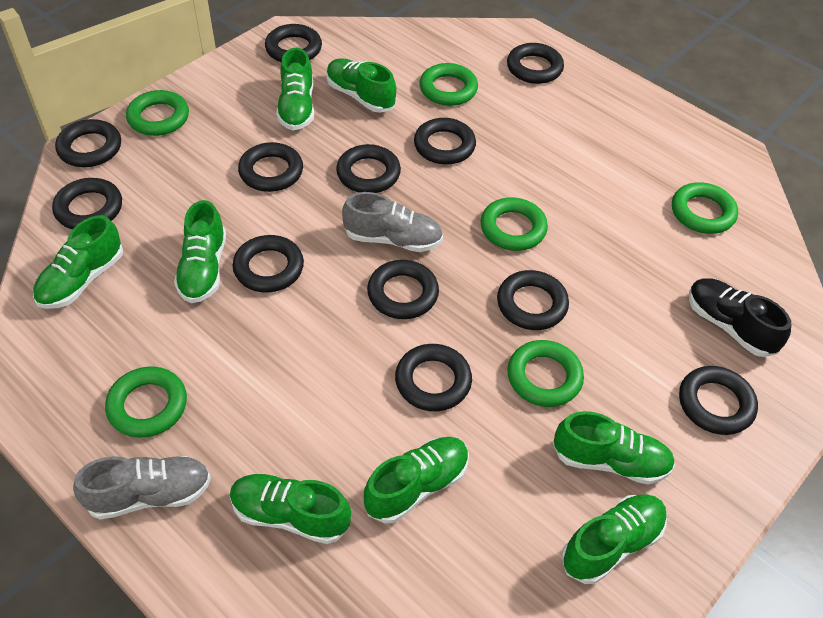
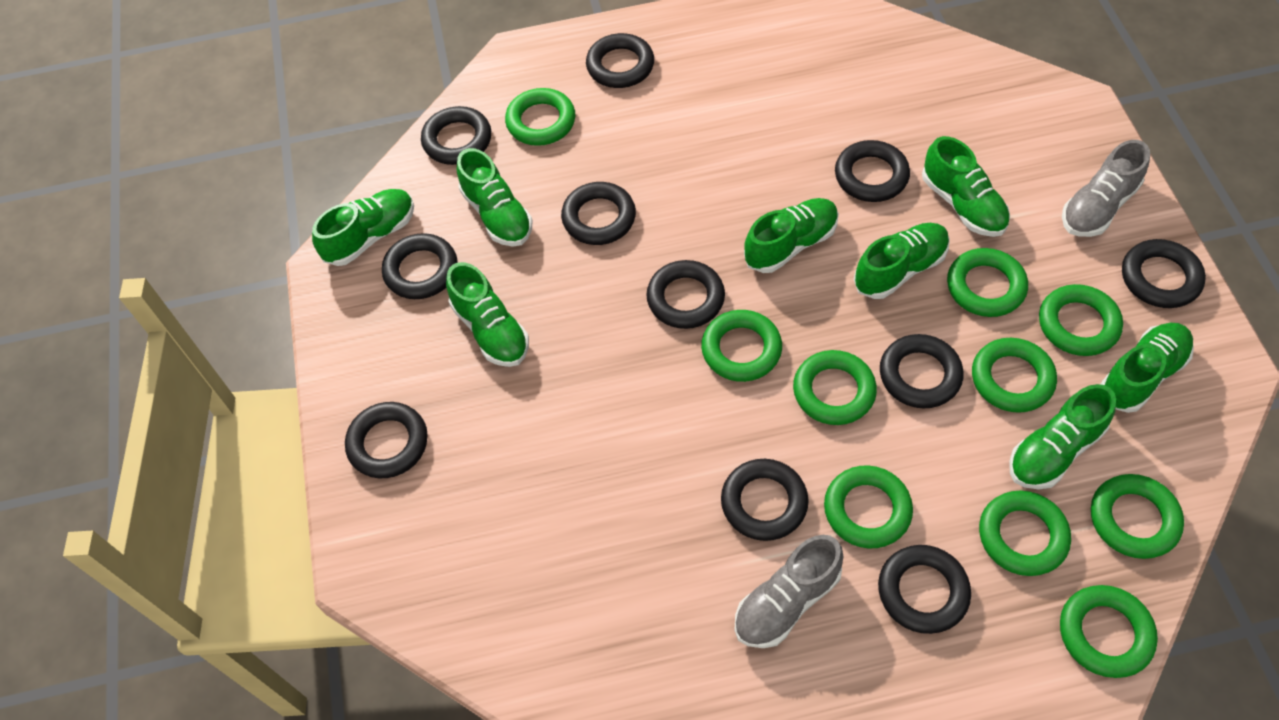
black ring: 12 -> 11
black shoe: 1 -> 0
green ring: 6 -> 10

